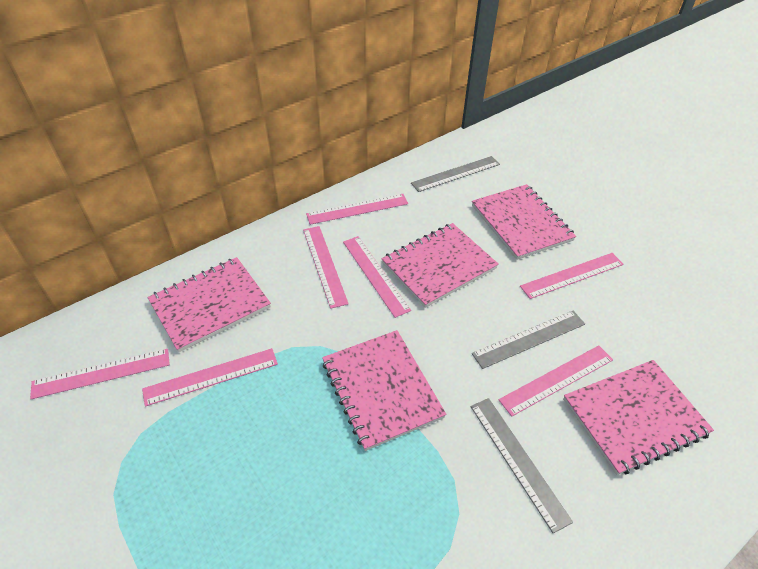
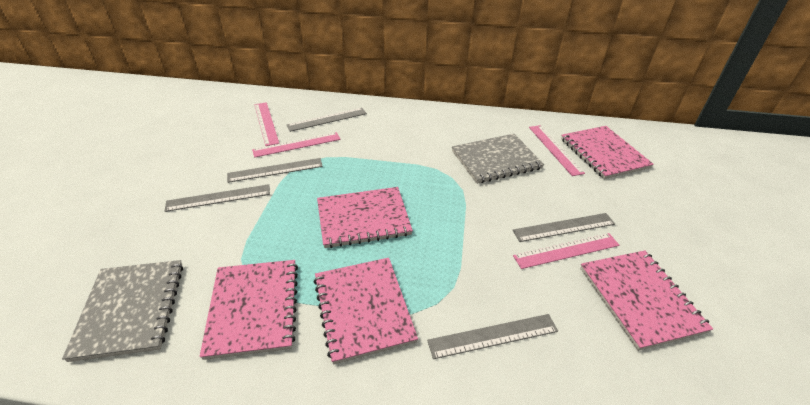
grey notebook: 0 -> 2
grey ruler: 3 -> 5
pink ruler: 7 -> 4

